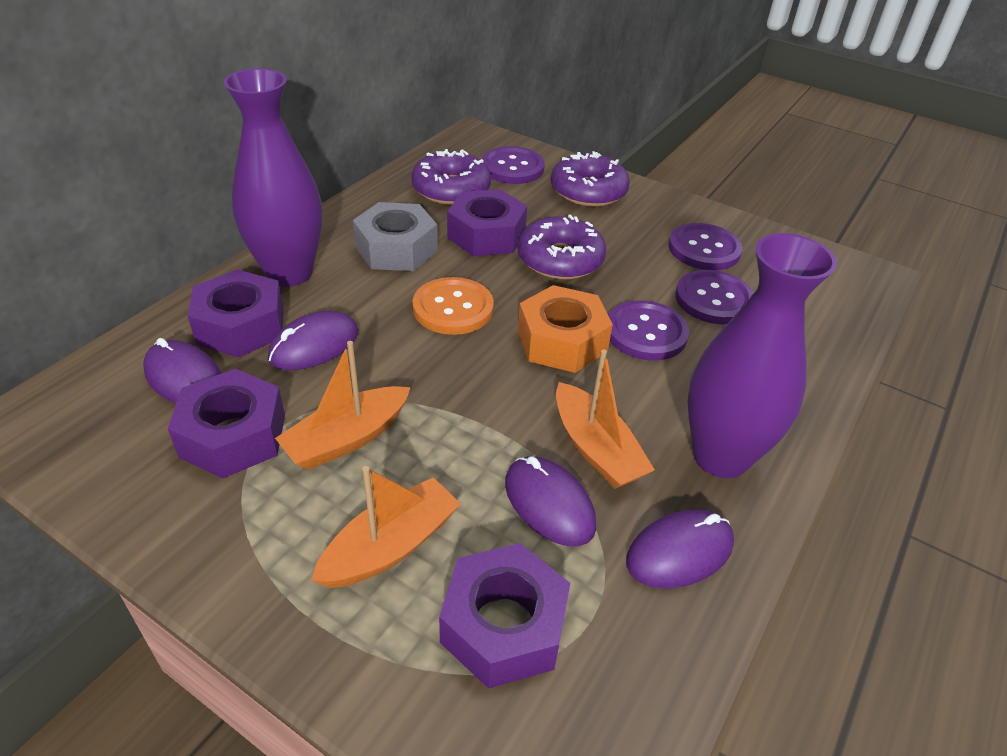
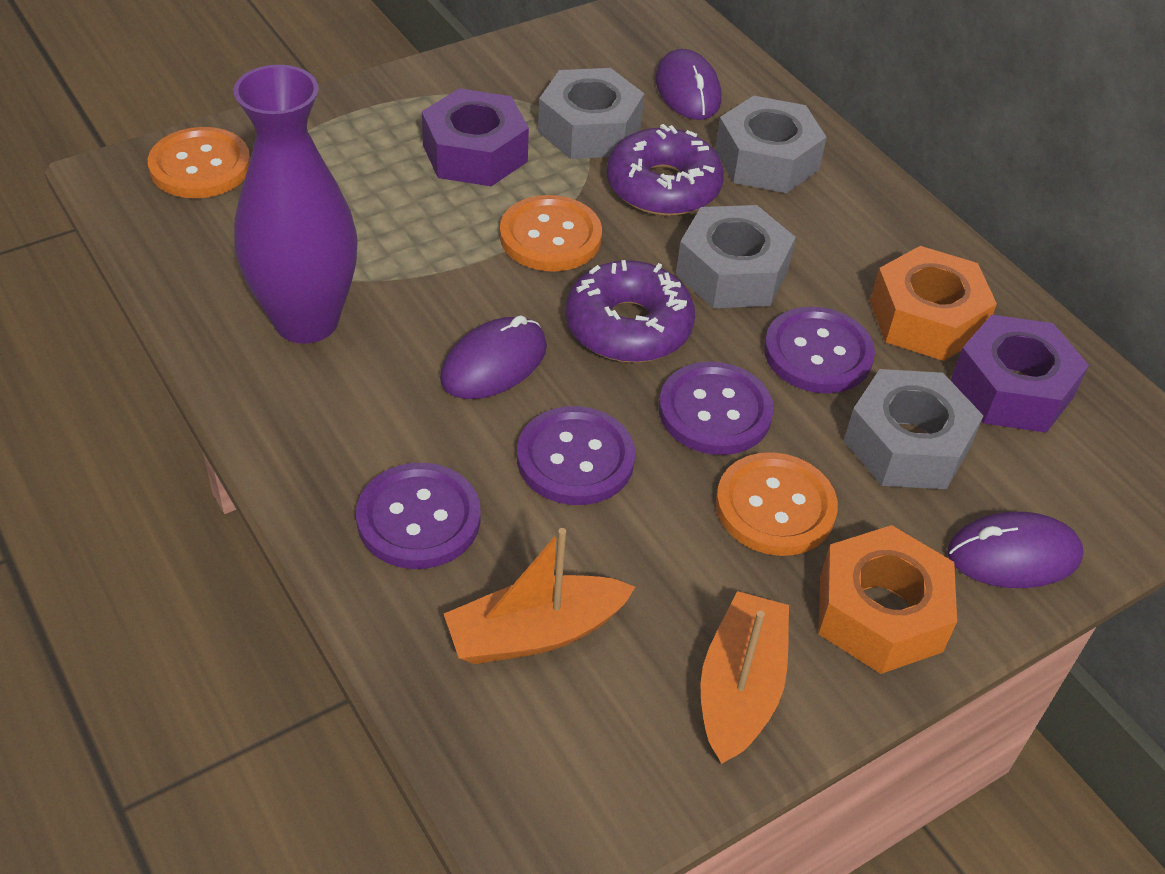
grey nut: 1 -> 4
orange boat: 3 -> 2
orange button: 1 -> 3
orange nut: 1 -> 2
purple donut: 3 -> 2
purple mouse: 4 -> 3
purple nut: 4 -> 2
purple vase: 2 -> 1

